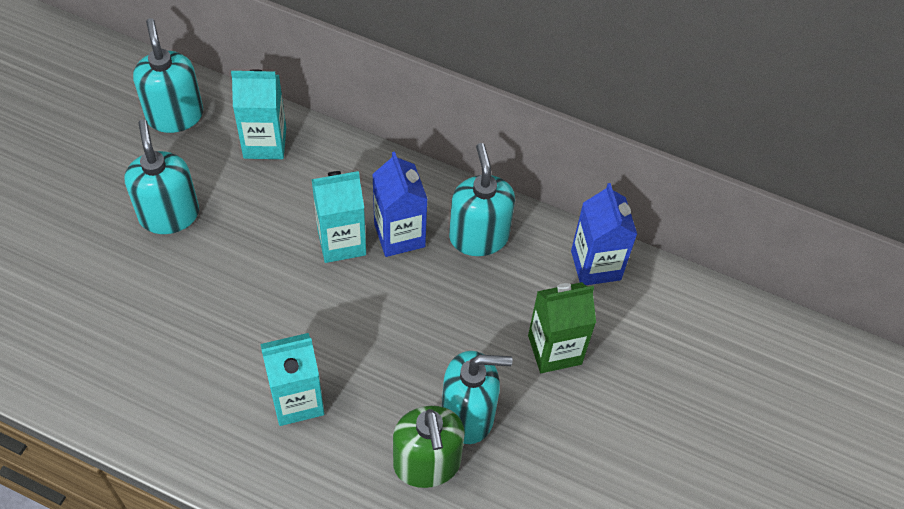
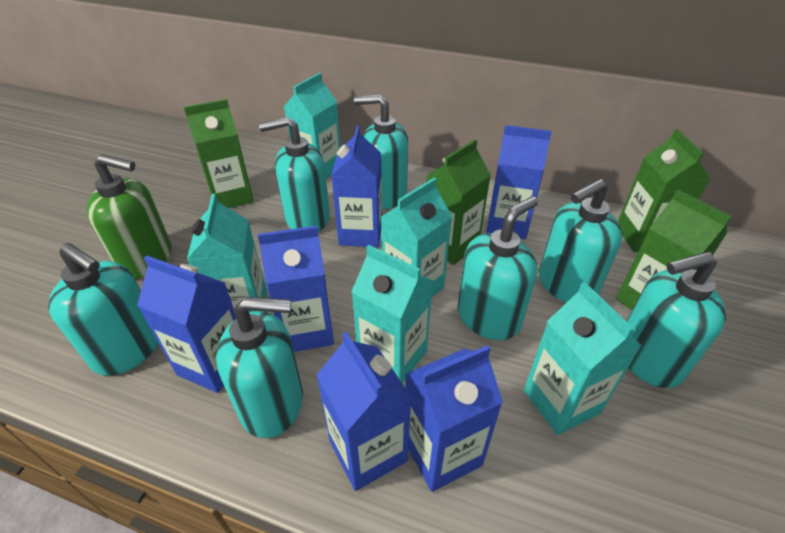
blue carton: 2 -> 6
green carton: 1 -> 4
turquoise carton: 3 -> 5
turquoise soap dispenser: 4 -> 7

